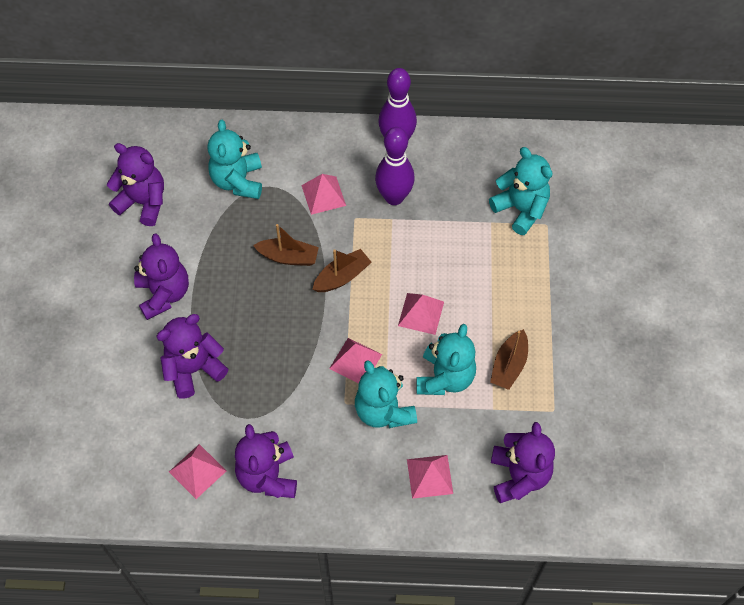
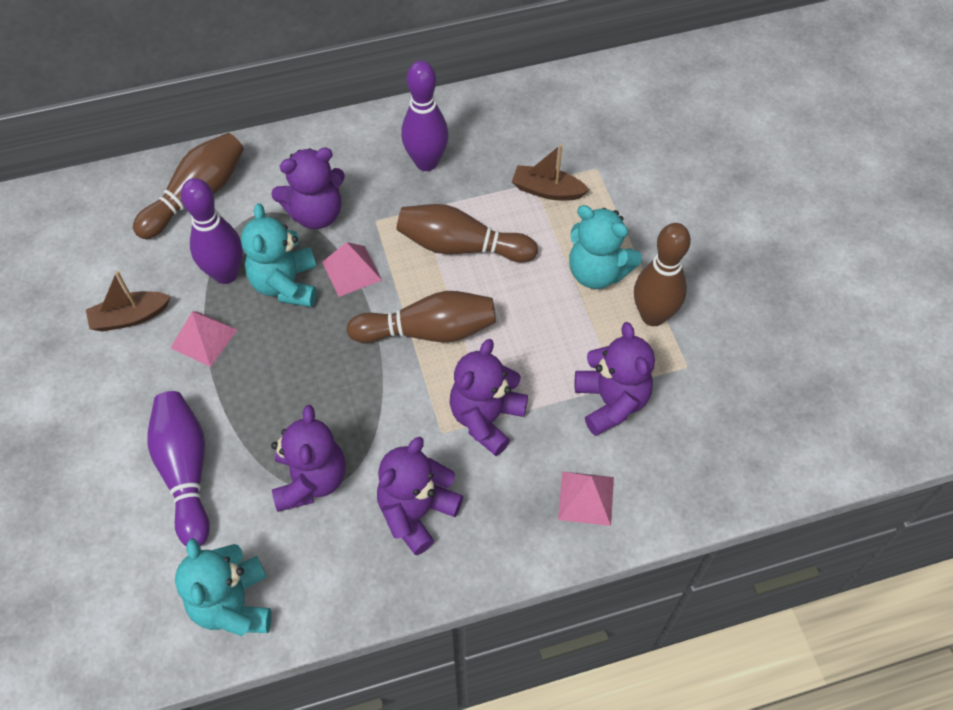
brown boat: 3 -> 2
brown bowling pin: 0 -> 4
pink pyramid: 5 -> 3
purple bowling pin: 2 -> 3
turquoise teddy bear: 4 -> 3

